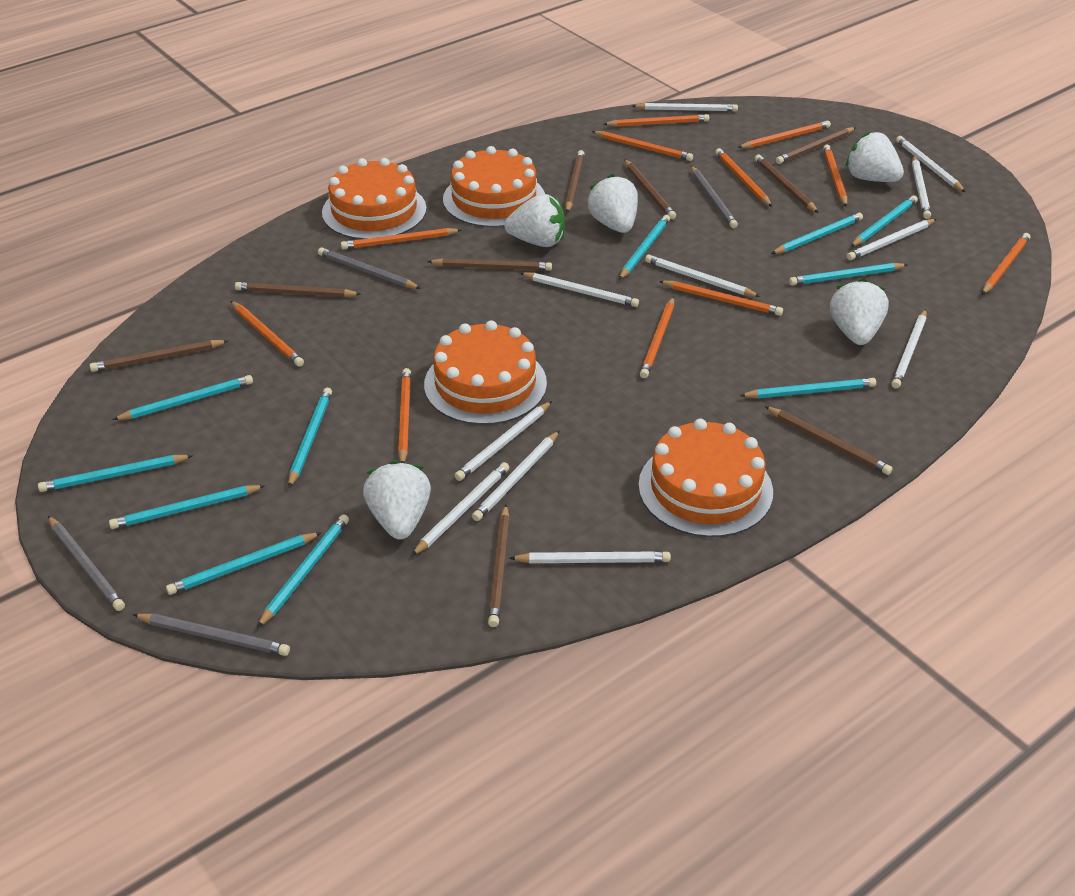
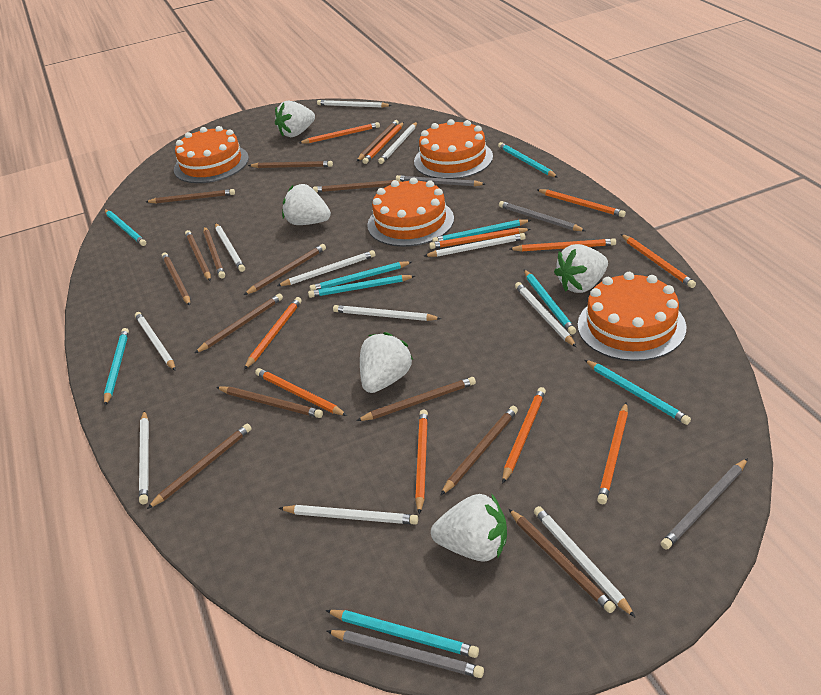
brown pencil: 9 -> 14
turquoise pencil: 11 -> 9

